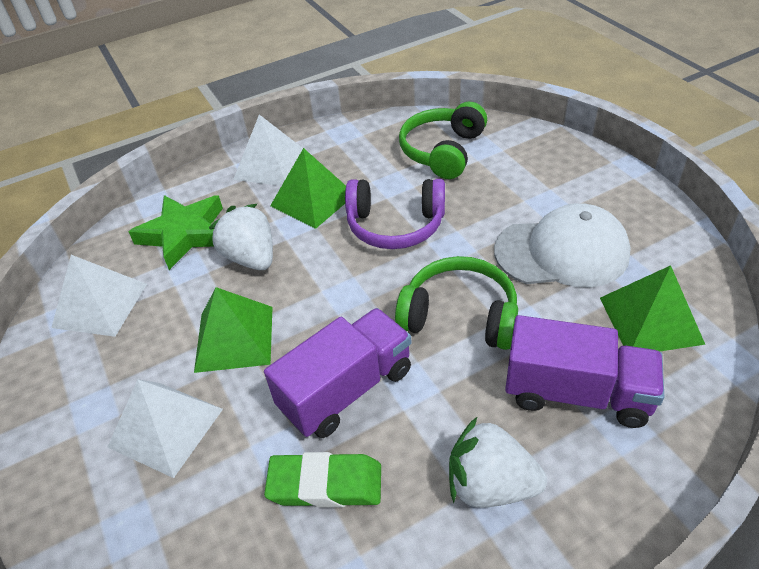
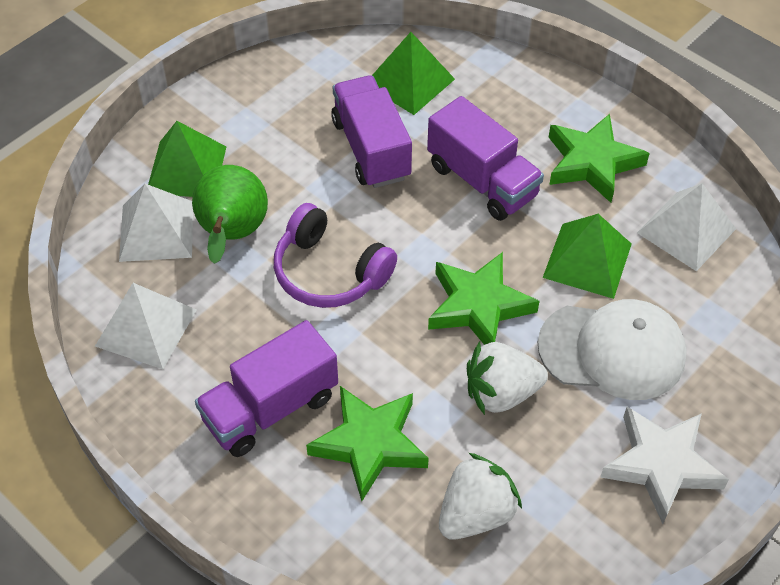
green eraser: 1 -> 0
green headphones: 2 -> 0
green pear: 0 -> 1
green star: 1 -> 3
purple truck: 2 -> 3
white star: 0 -> 1

